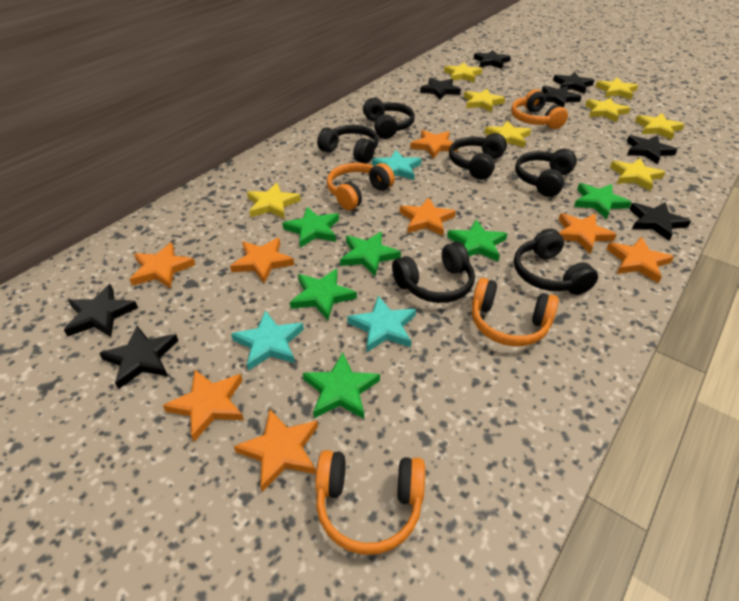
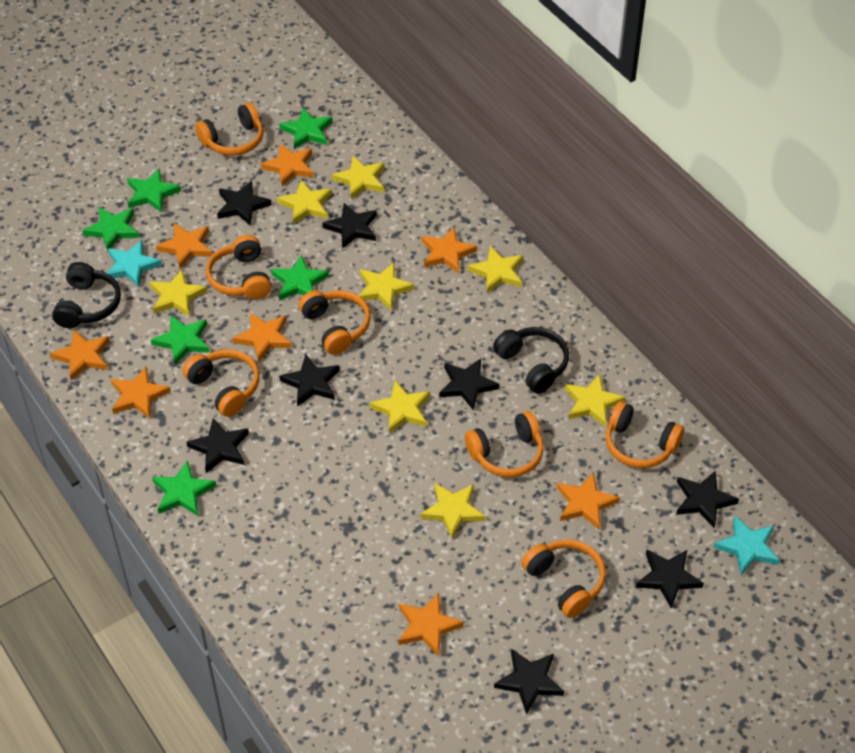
black headphones: 6 -> 2
orange headphones: 4 -> 7
turquoise star: 3 -> 2

